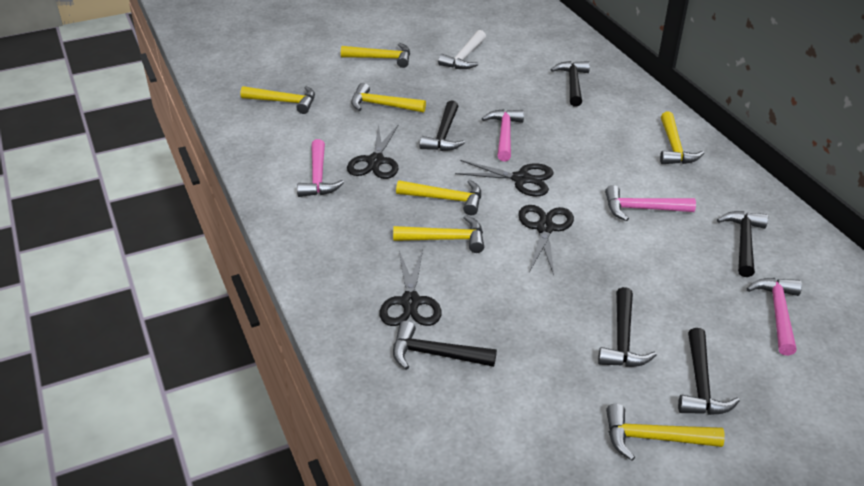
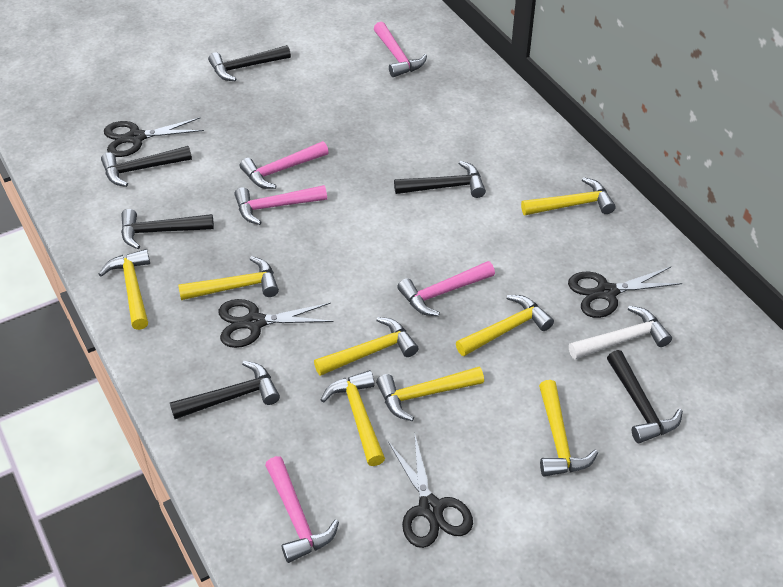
pink hammer: 4 -> 5
yellow hammer: 7 -> 8

